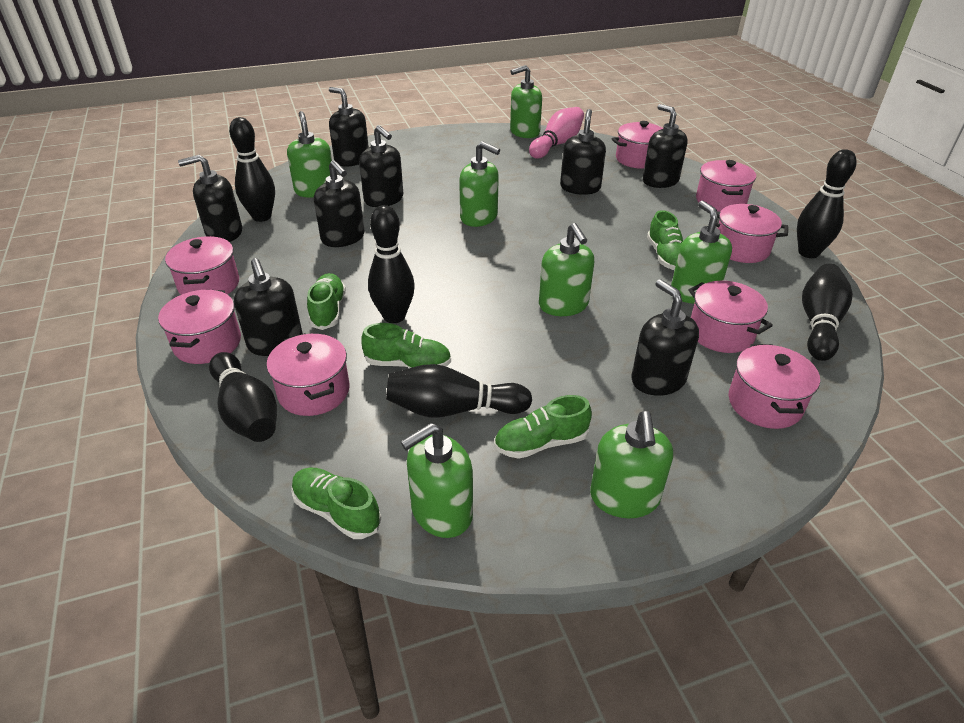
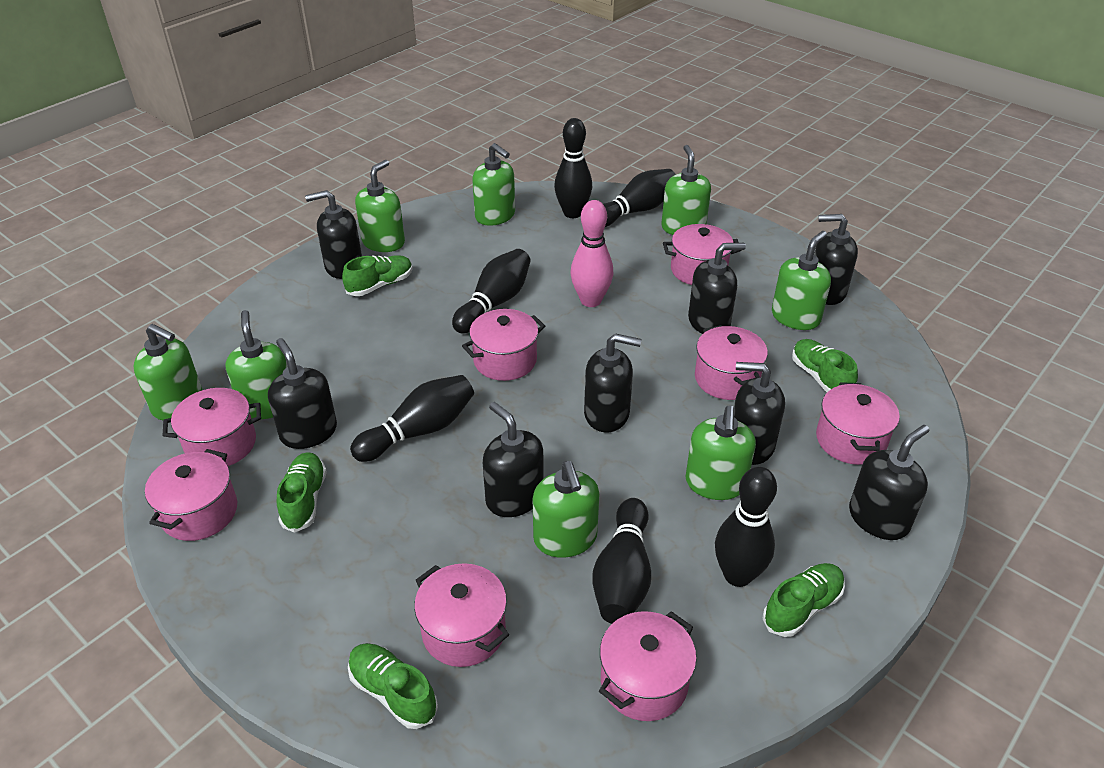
green soap dispenser: 7 -> 8

